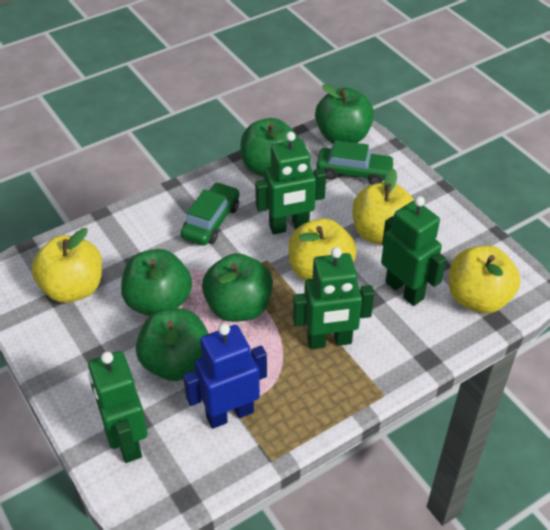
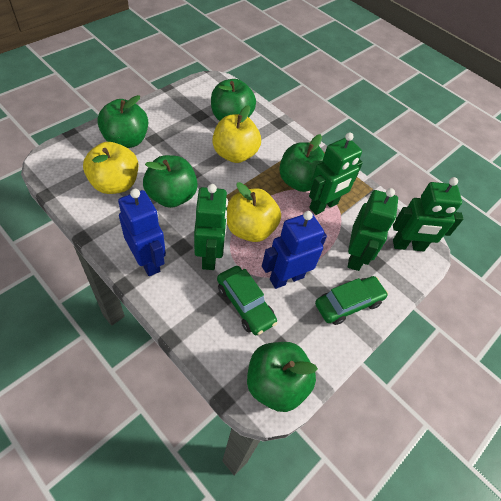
blue robot: 1 -> 2
yellow apple: 4 -> 3

